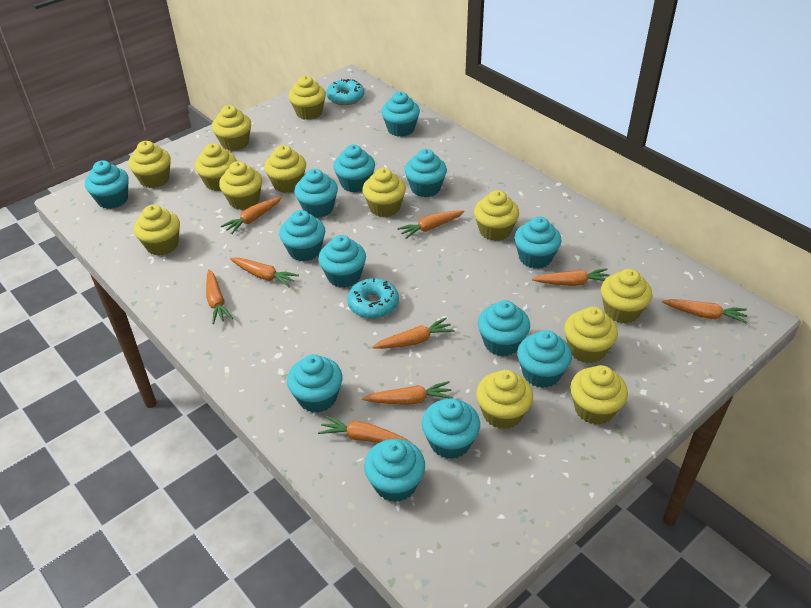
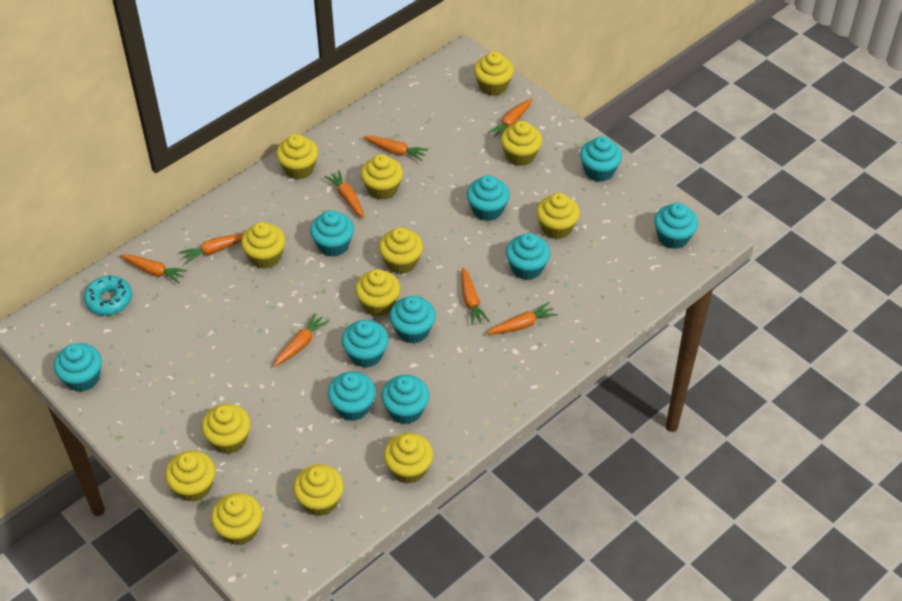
orange carrot: 9 -> 8
turquoise cupcake: 13 -> 10
turquoise donut: 2 -> 1

